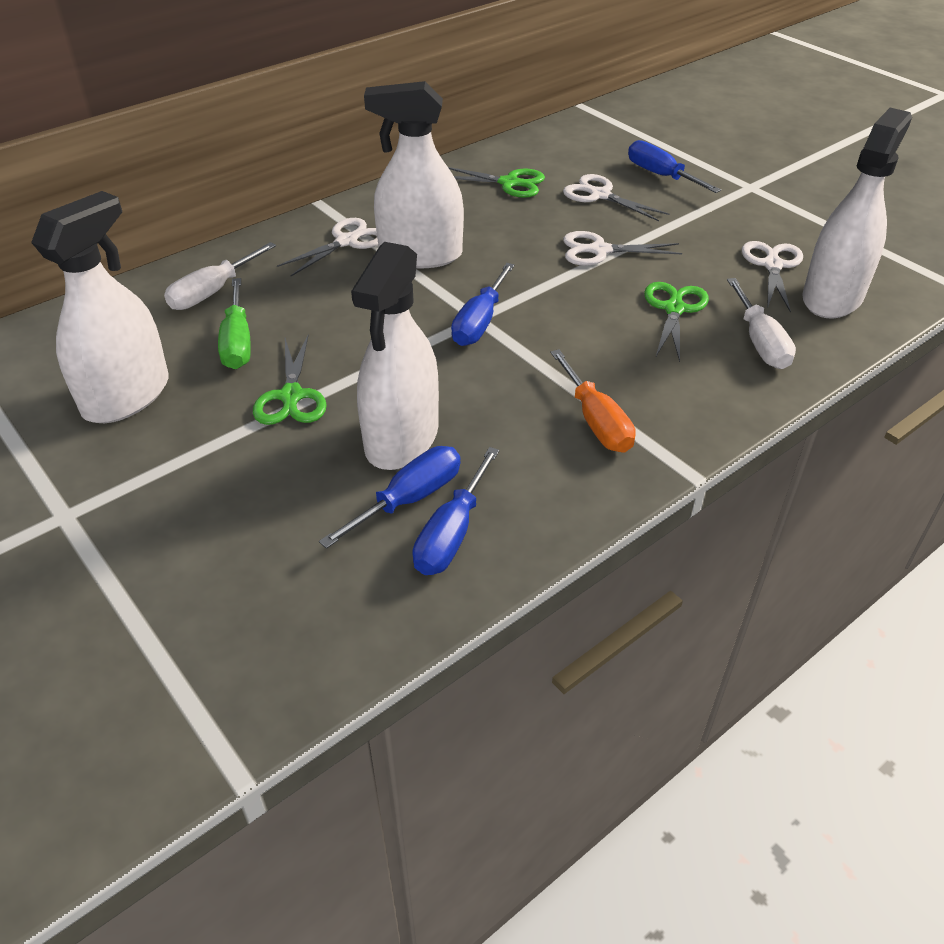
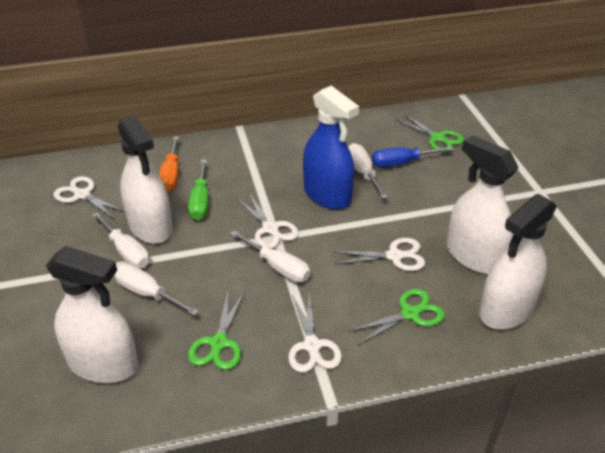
blue screwdriver: 4 -> 1
blue spray bottle: 0 -> 1
white screwdriver: 2 -> 4

